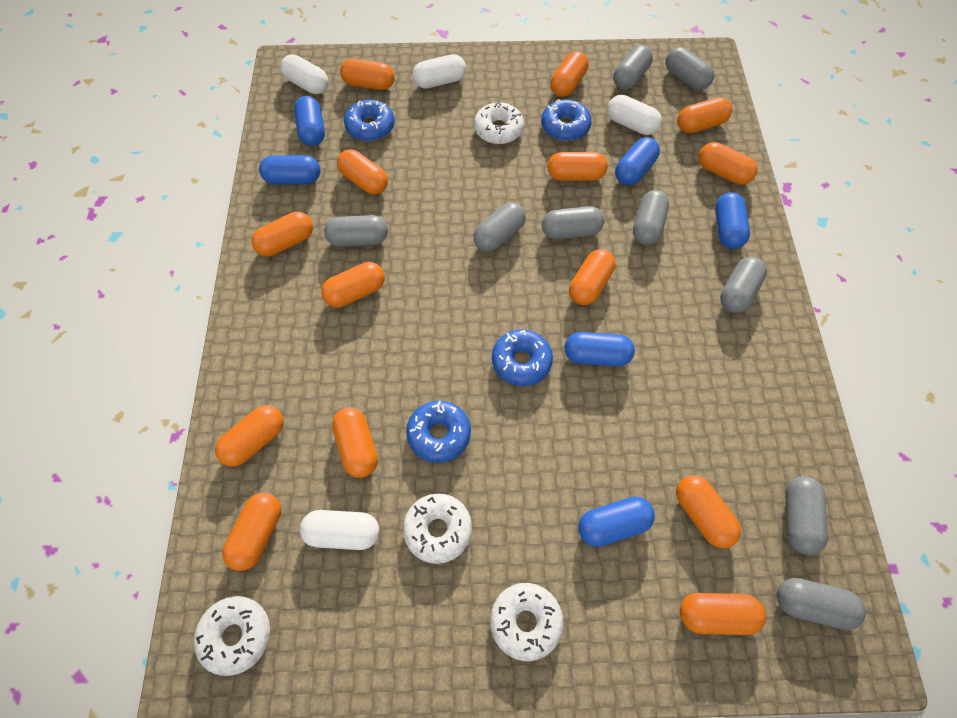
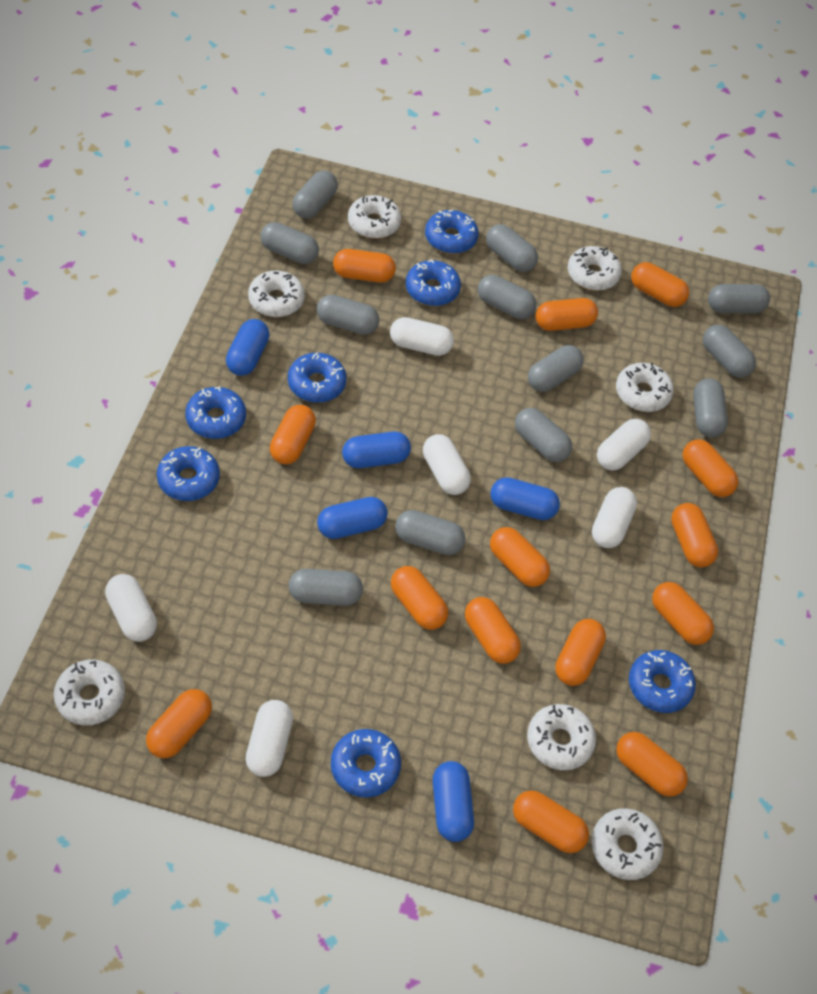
blue capsule: 6 -> 5
blue donut: 4 -> 7
grey capsule: 9 -> 12
white capsule: 4 -> 6
white donut: 4 -> 7

